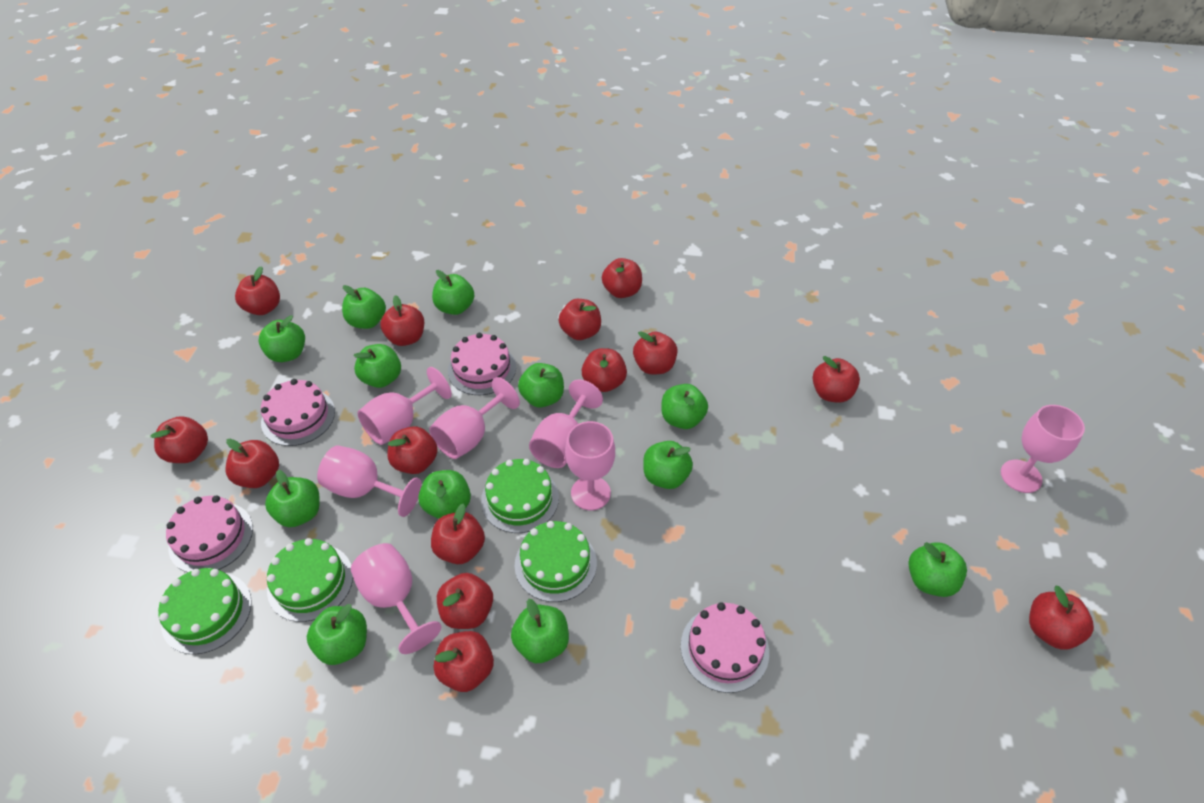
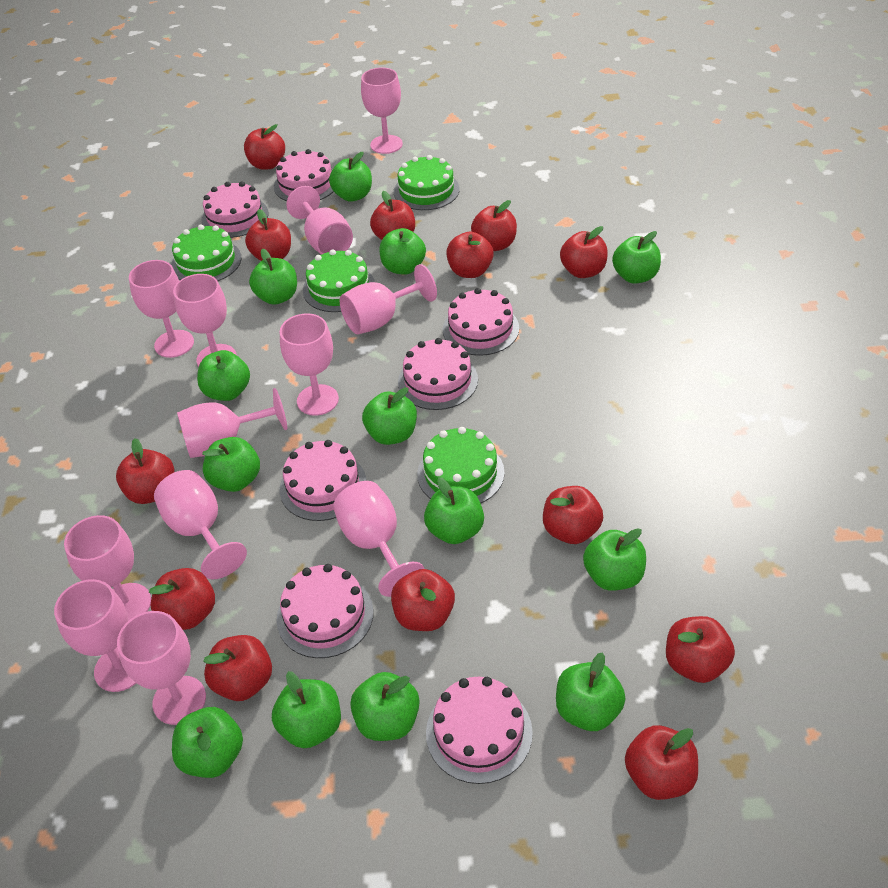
green apple: 12 -> 13
pink cake: 4 -> 7
pink goblet: 7 -> 12
red apple: 14 -> 13

